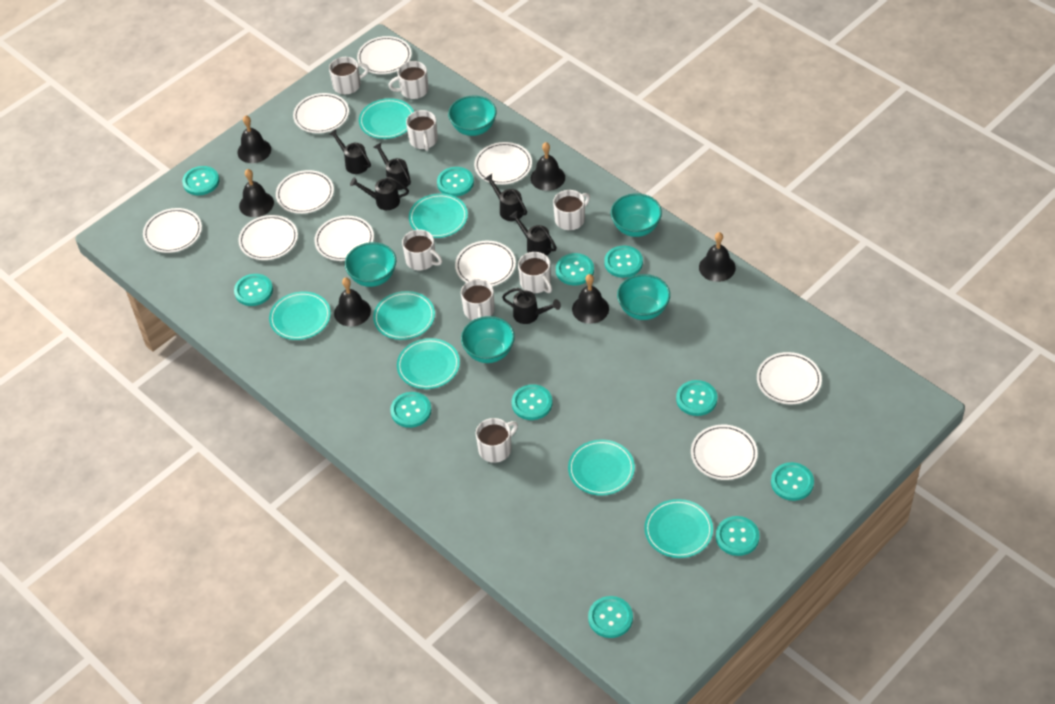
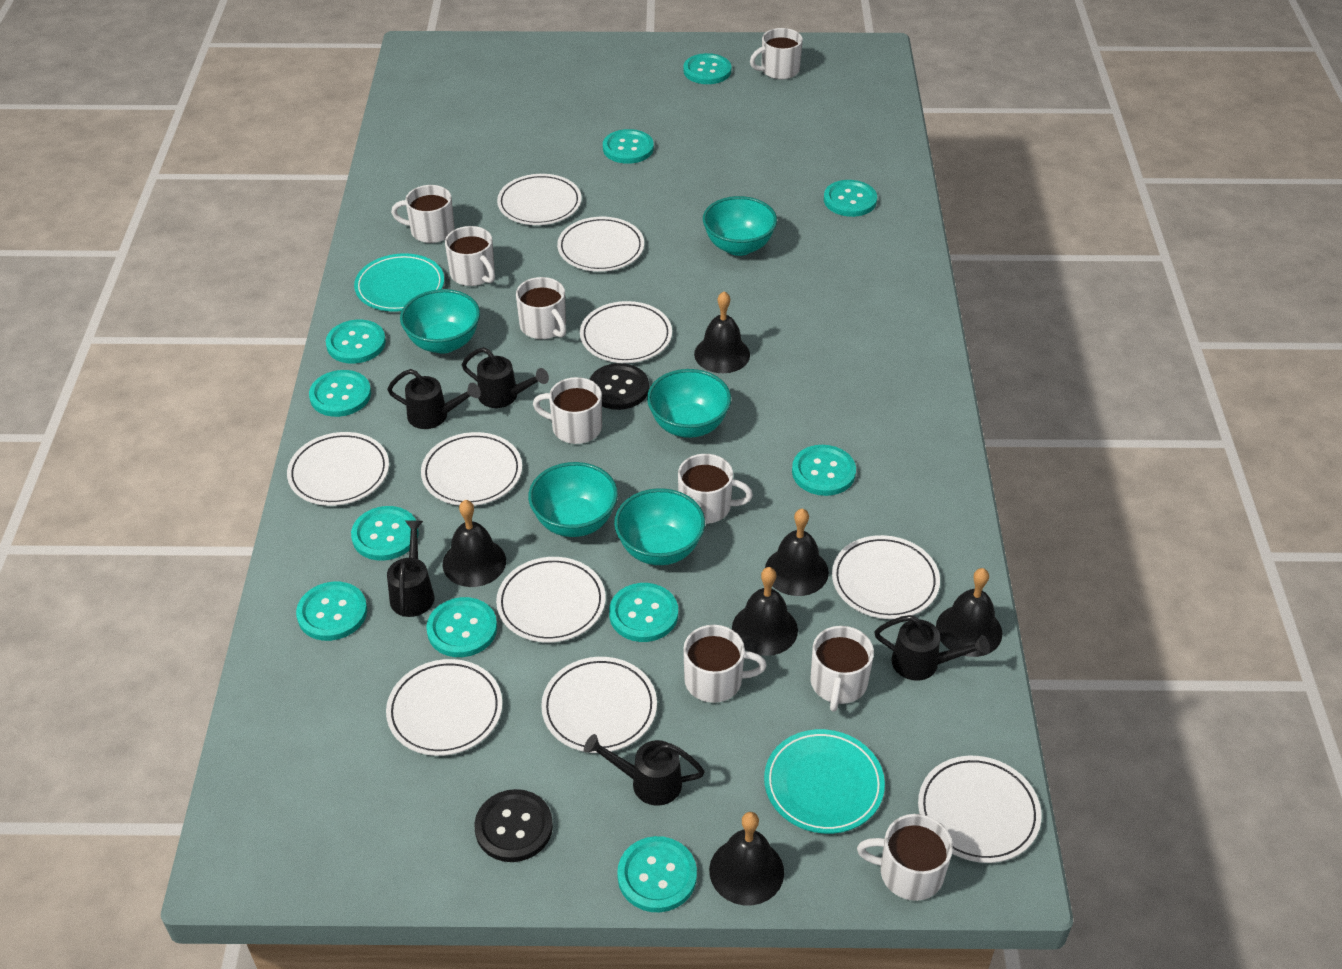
black button: 0 -> 2
black watering can: 6 -> 5
turquoise plate: 7 -> 2
white mug: 8 -> 9

